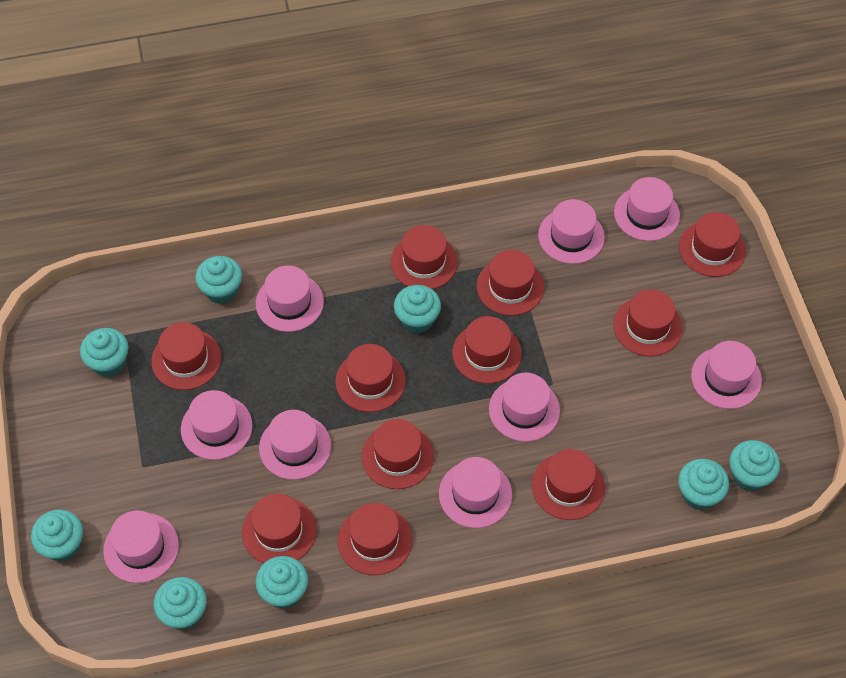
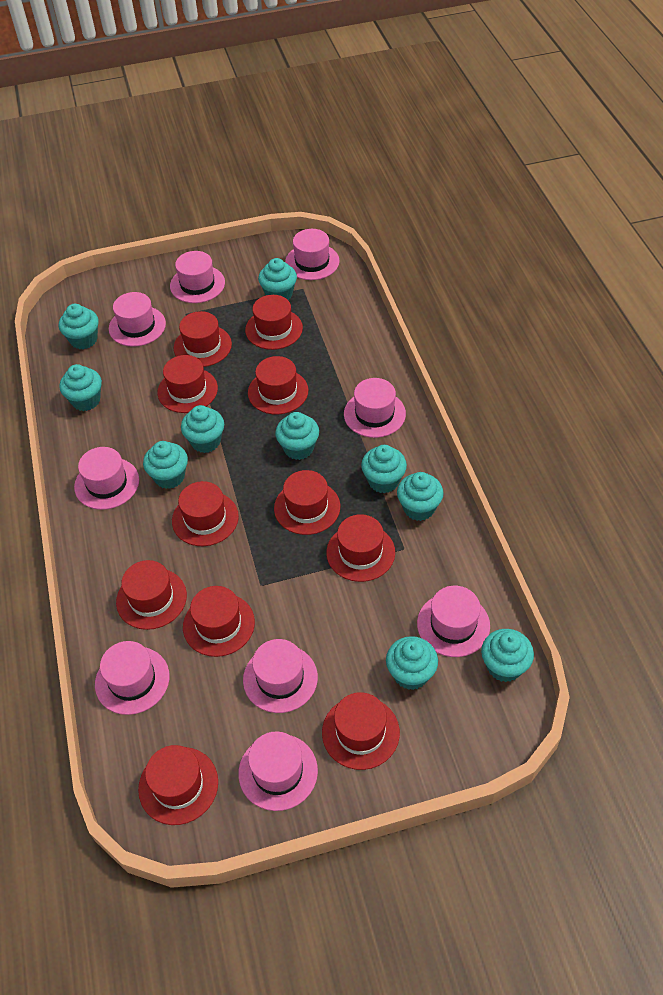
turquoise cupcake: 8 -> 10

